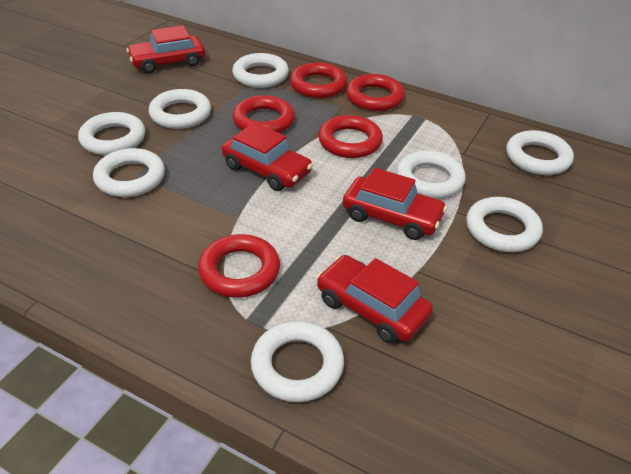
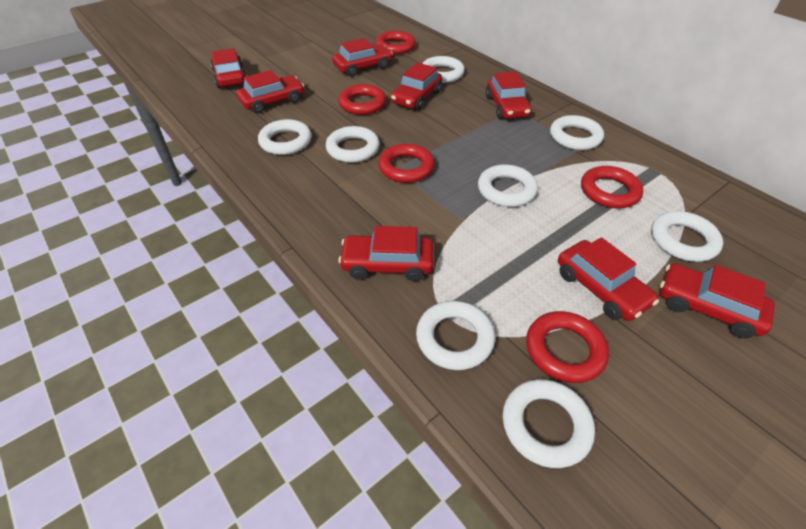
red car: 4 -> 8

